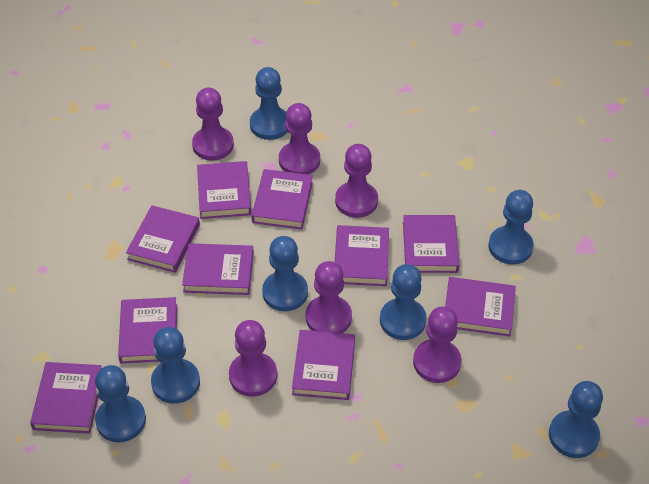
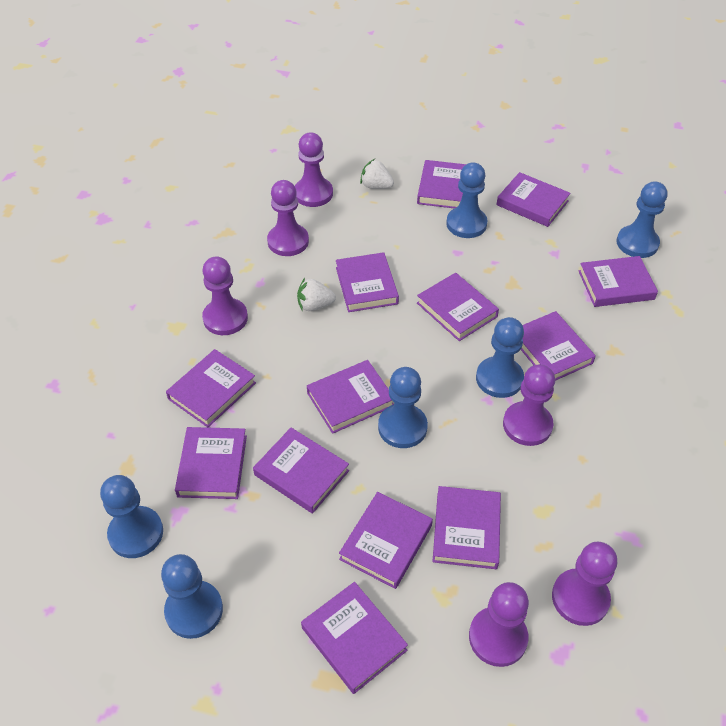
blue pawn: 7 -> 6
purple book: 10 -> 13
white strawberry: 0 -> 2

